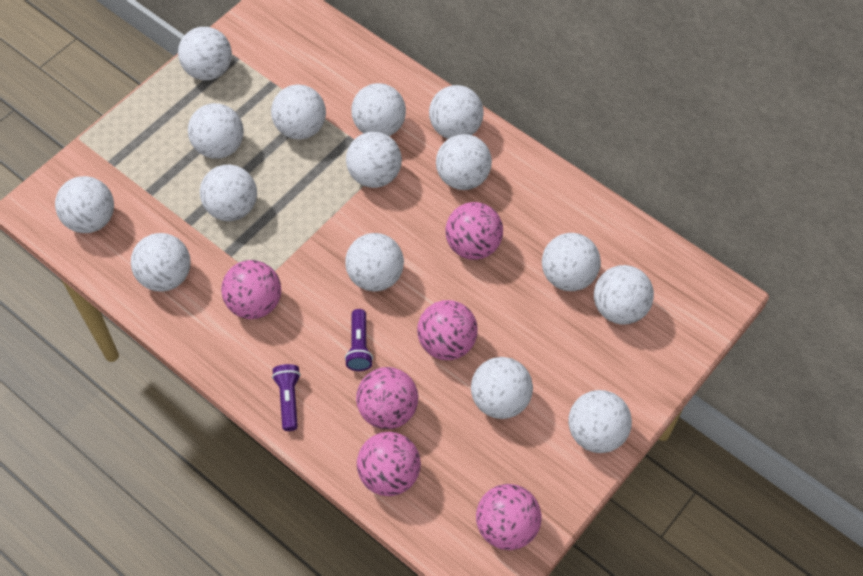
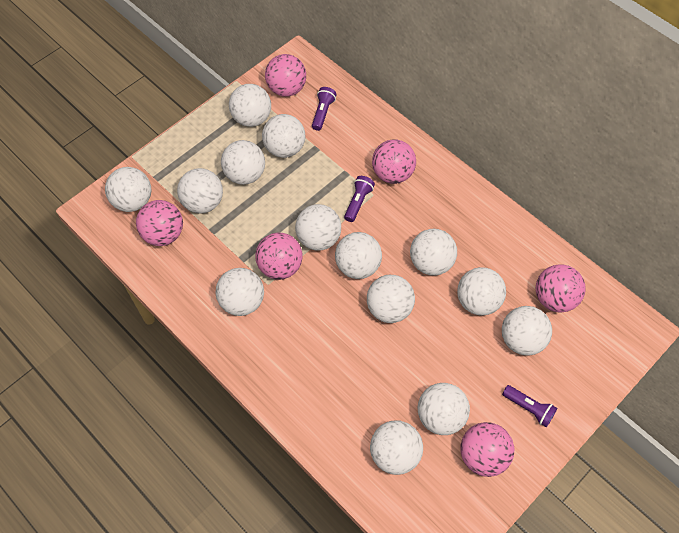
purple flashlight: 2 -> 3
white ball: 15 -> 14

